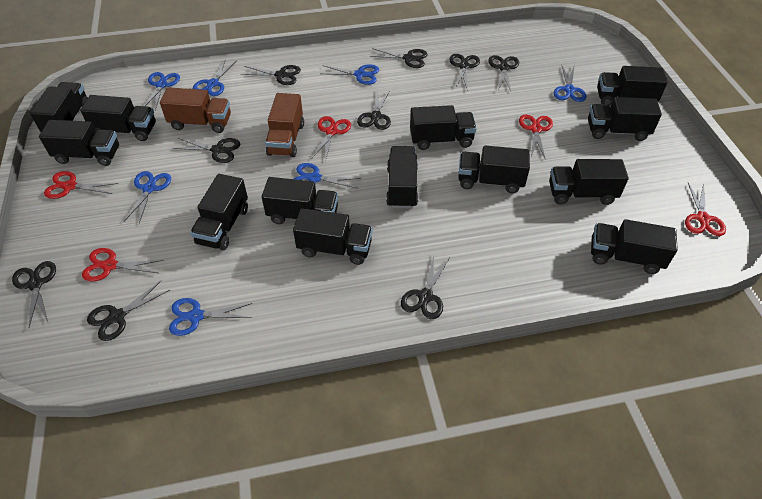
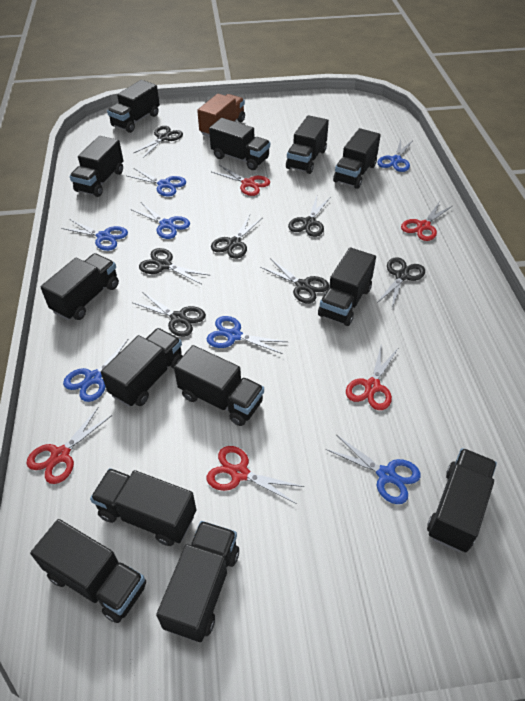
black scissors: 9 -> 7
brown truck: 2 -> 1

